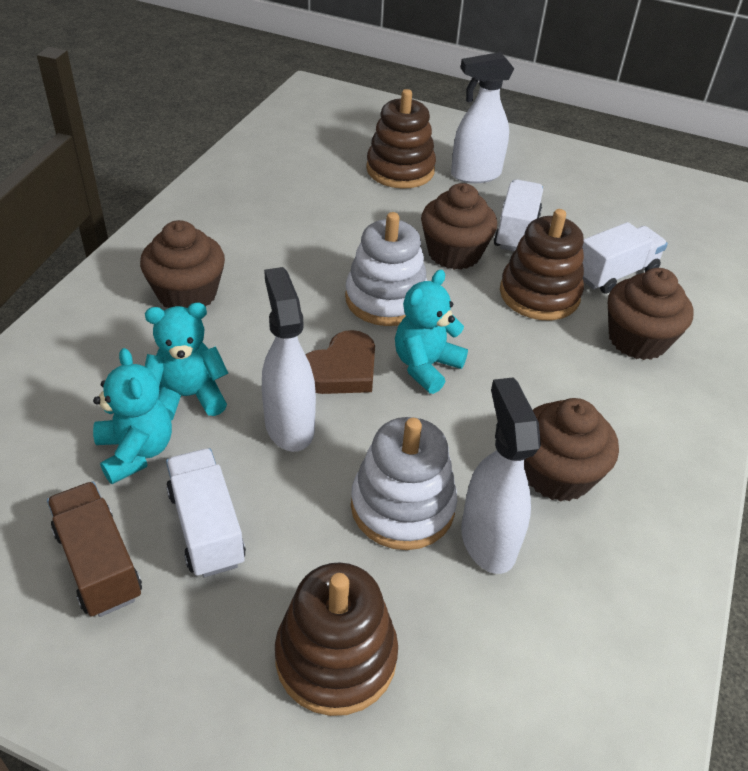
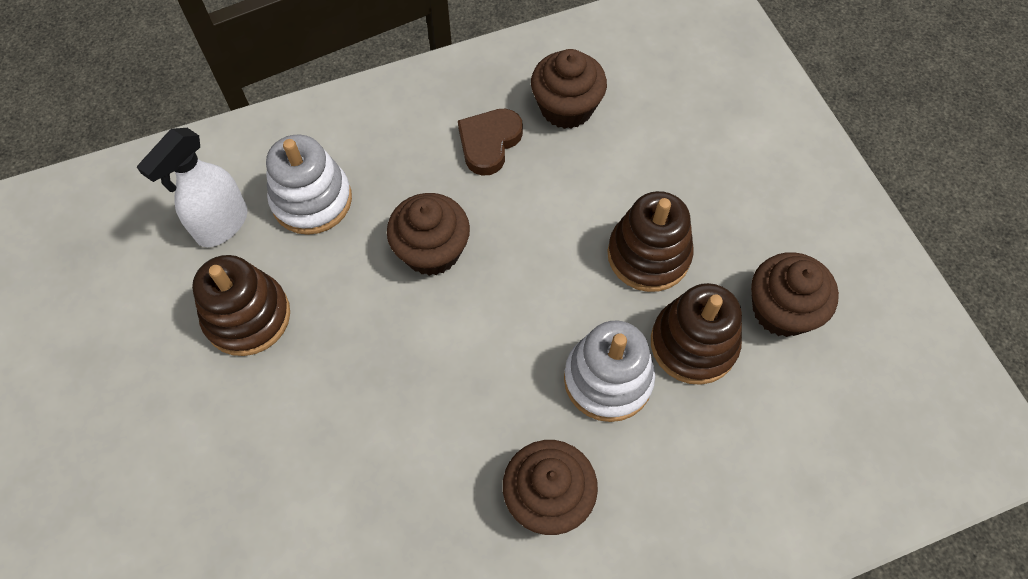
brown truck: 1 -> 0
turquoise teddy bear: 3 -> 0
white spray bottle: 3 -> 1
white truck: 3 -> 0

